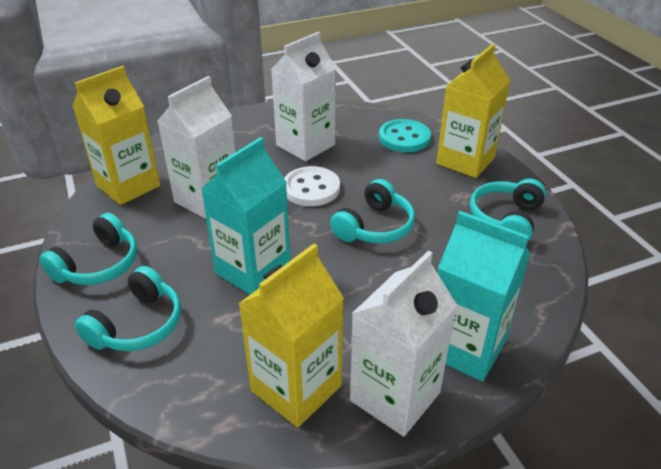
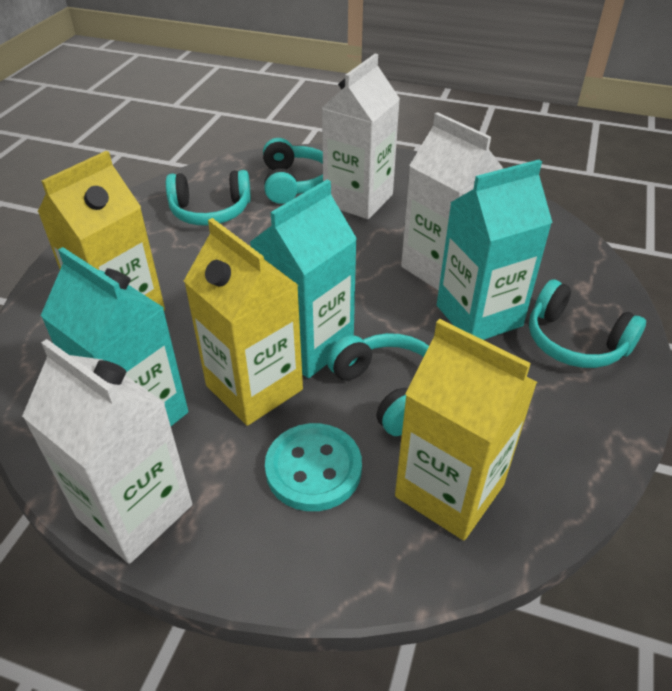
turquoise carton: 2 -> 3
white button: 1 -> 0

